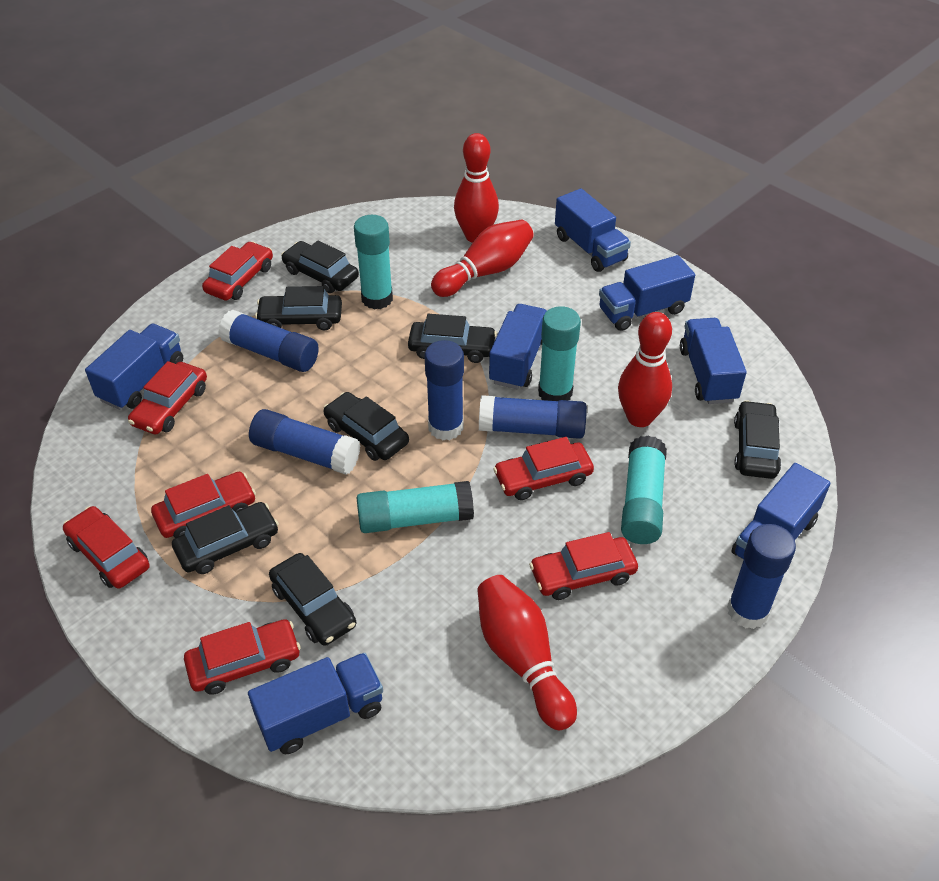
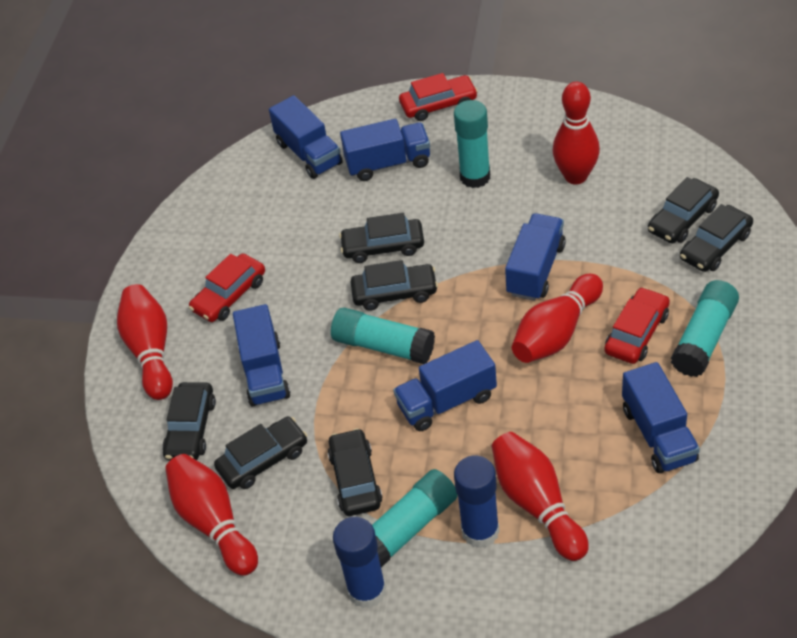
blue glue stick: 5 -> 2
blue truck: 7 -> 6
red bowling pin: 4 -> 5
red car: 7 -> 3

